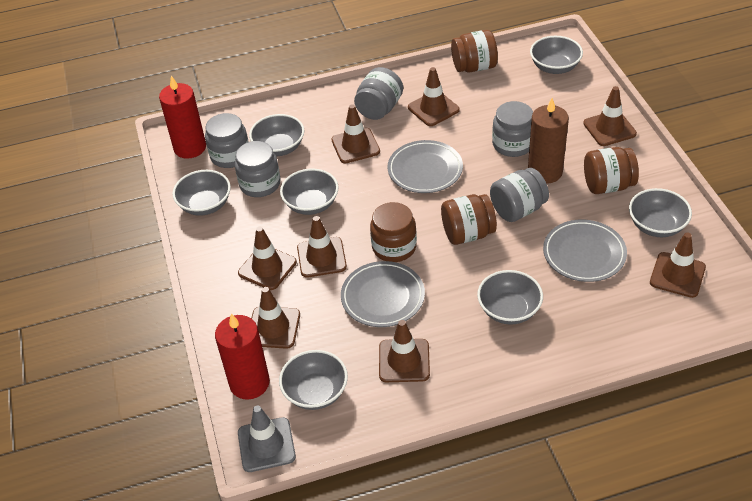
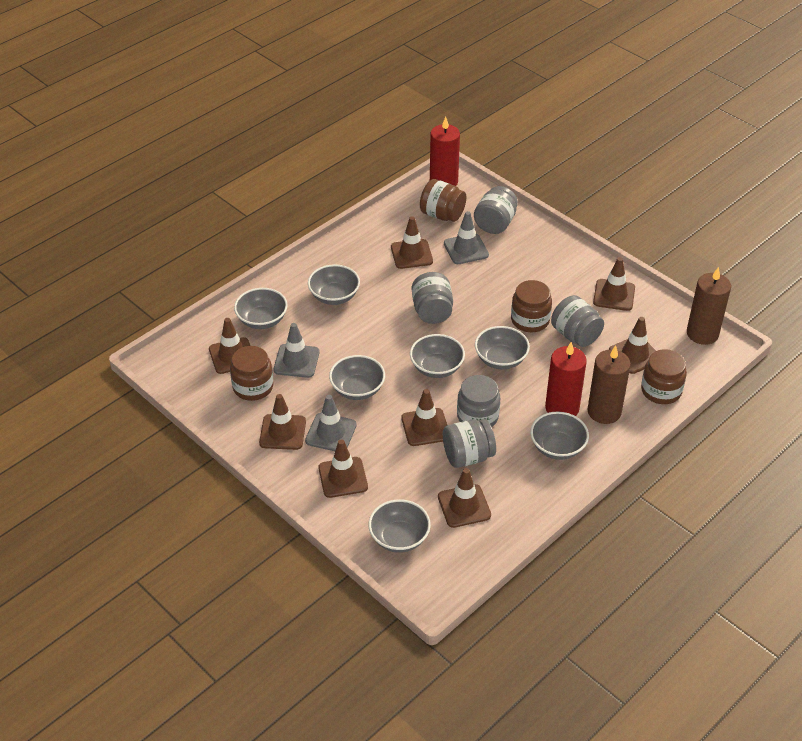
brown candle: 1 -> 2
grey plate: 3 -> 0
grey traffic cone: 1 -> 3

